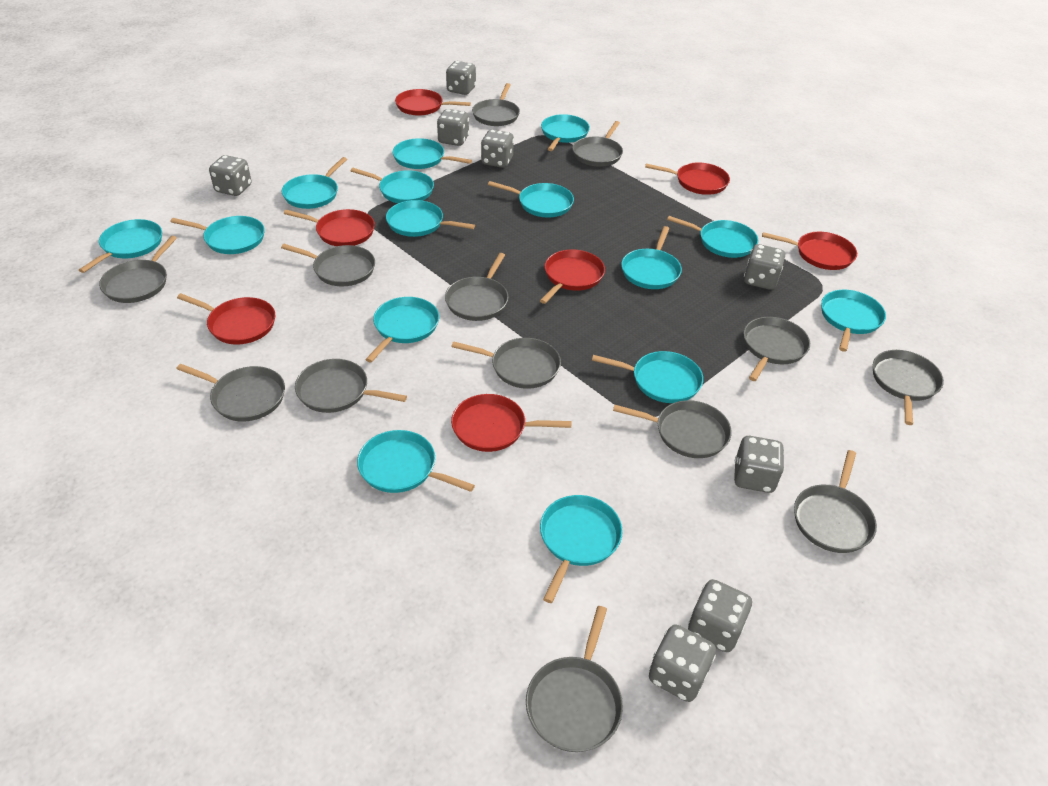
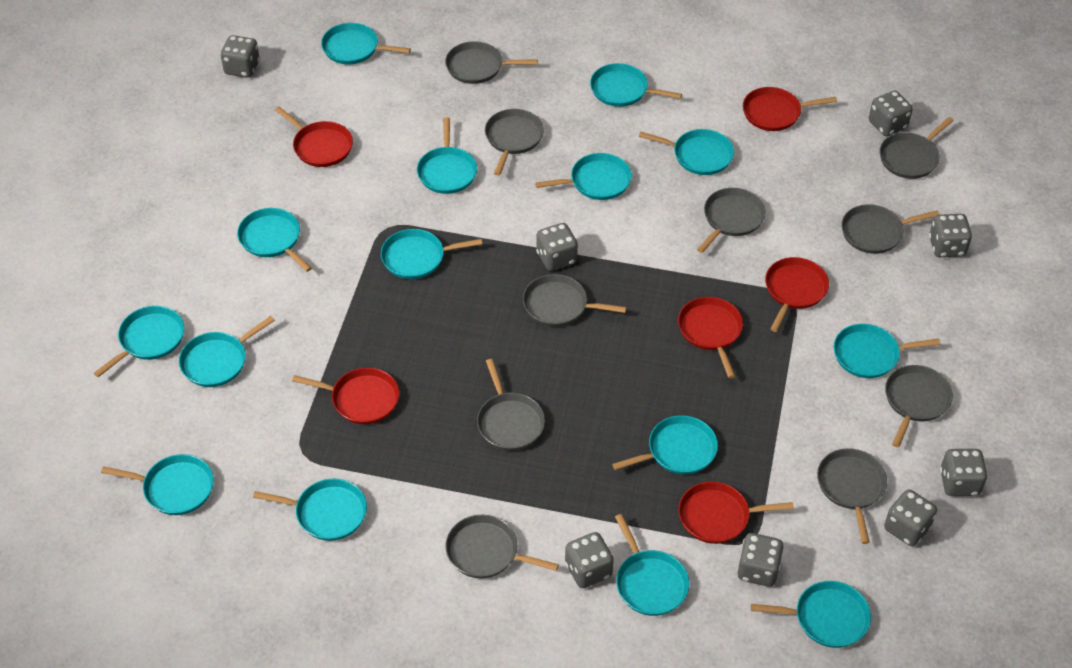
grey pan: 13 -> 10
red pan: 7 -> 6

